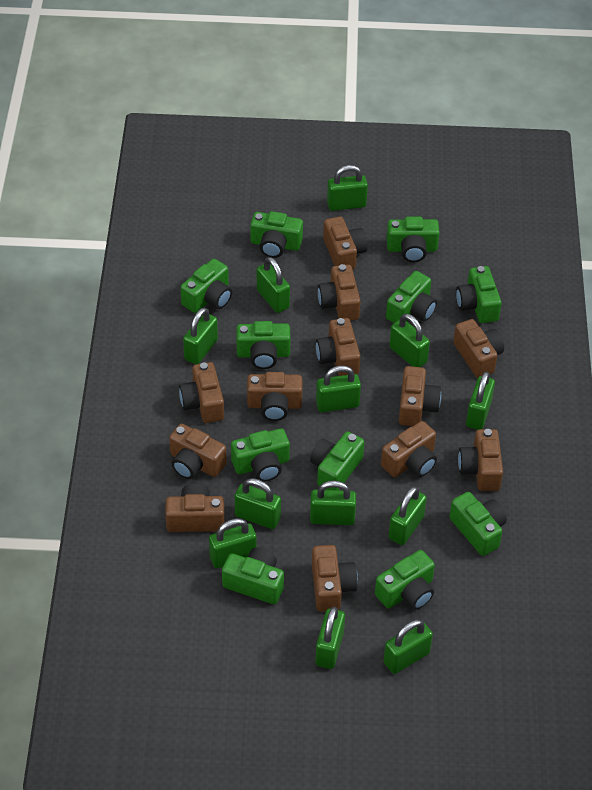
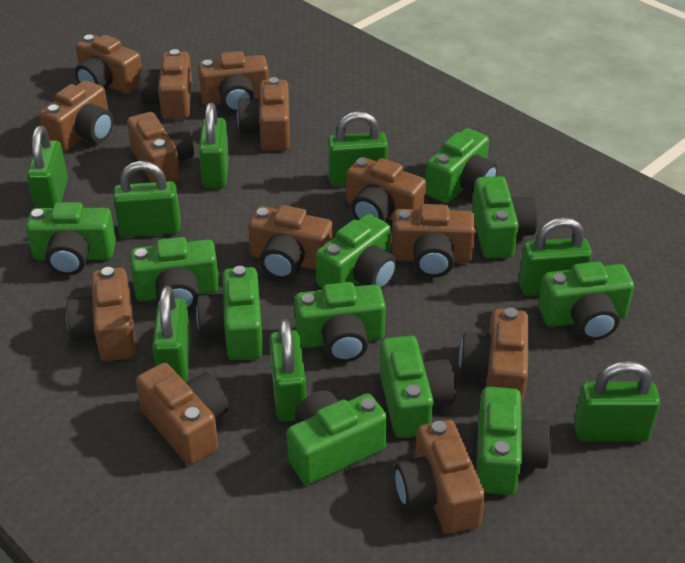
brown camera: 12 -> 13
green padlock: 12 -> 8

